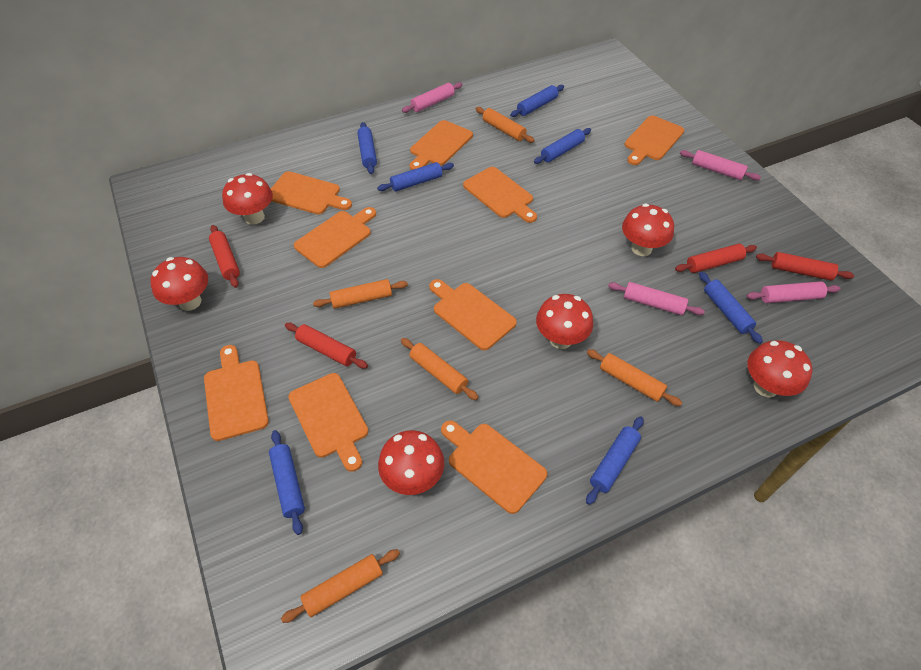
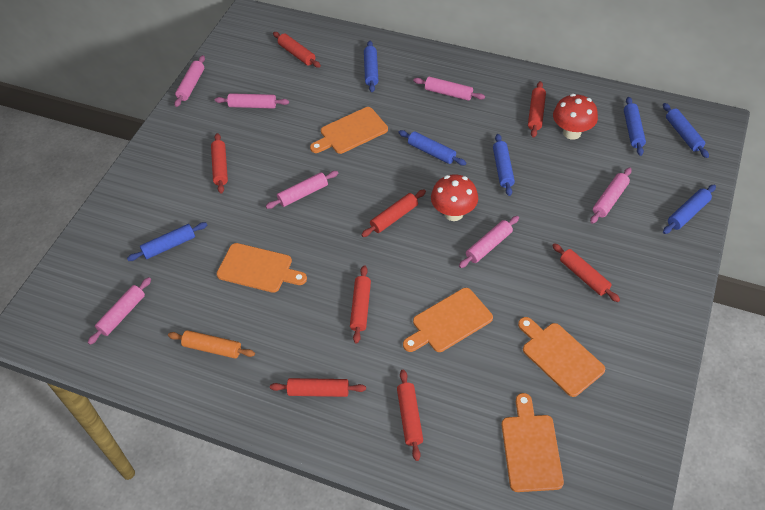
orange cutting board: 9 -> 5
orange rolling pin: 5 -> 1
pink rolling pin: 4 -> 7
red mushroom: 6 -> 2
red rolling pin: 4 -> 8

